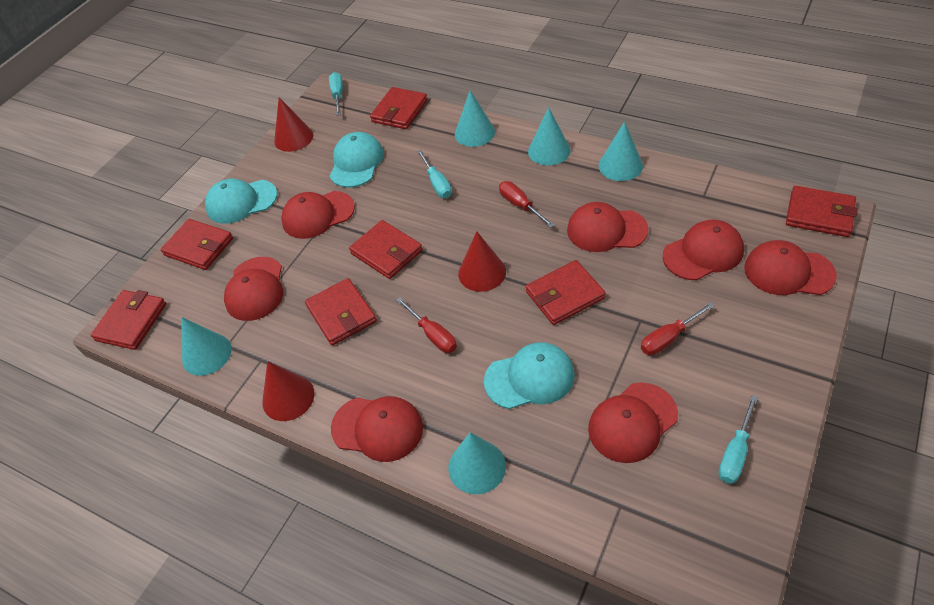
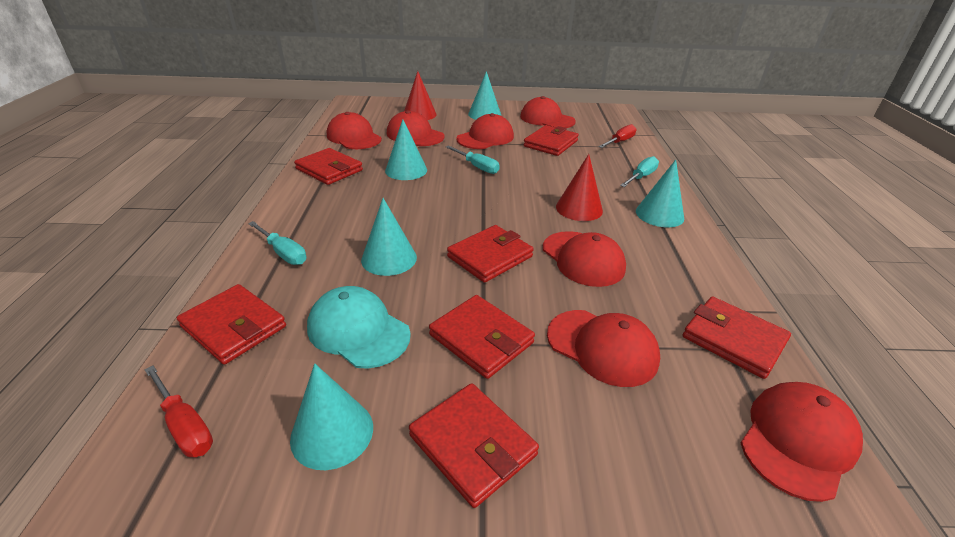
red cone: 3 -> 2
red screwdriver: 3 -> 2
turquoise cap: 3 -> 1

